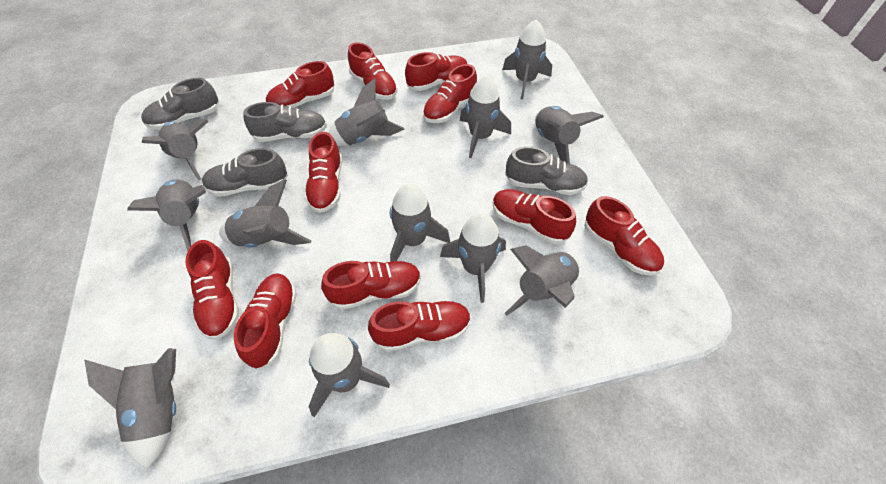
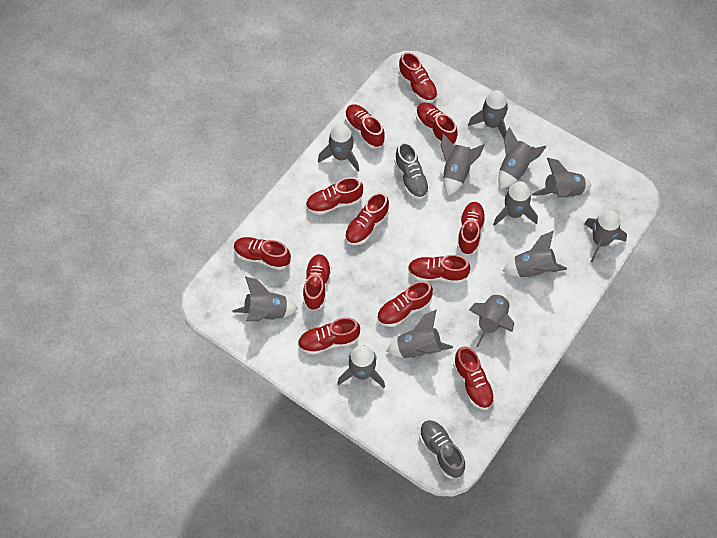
grey shoe: 4 -> 2
red shoe: 11 -> 12

